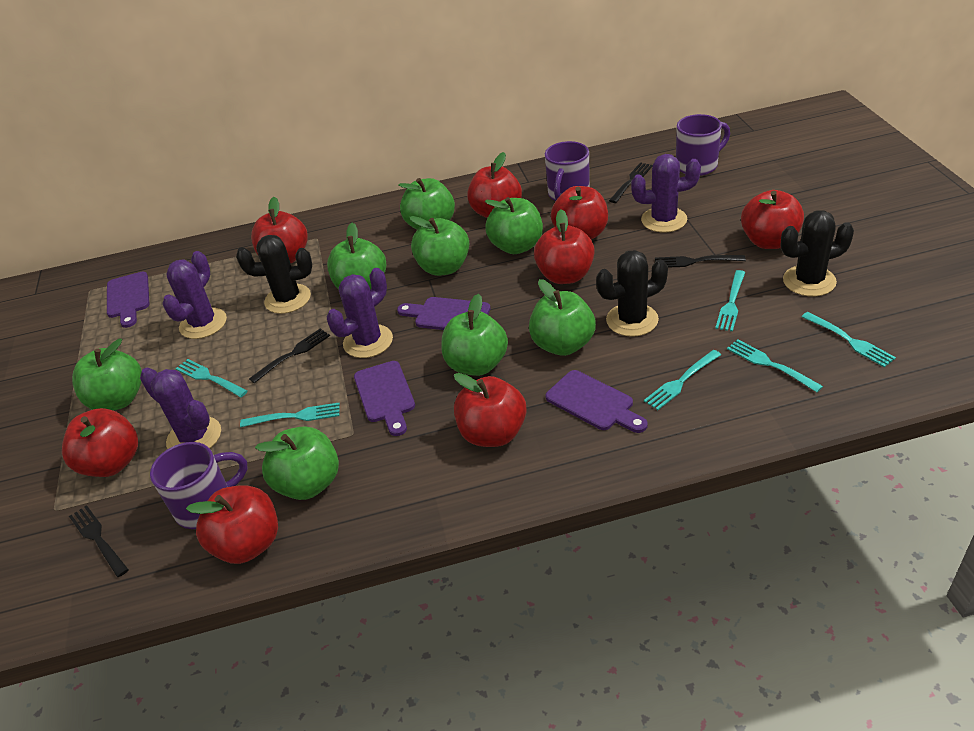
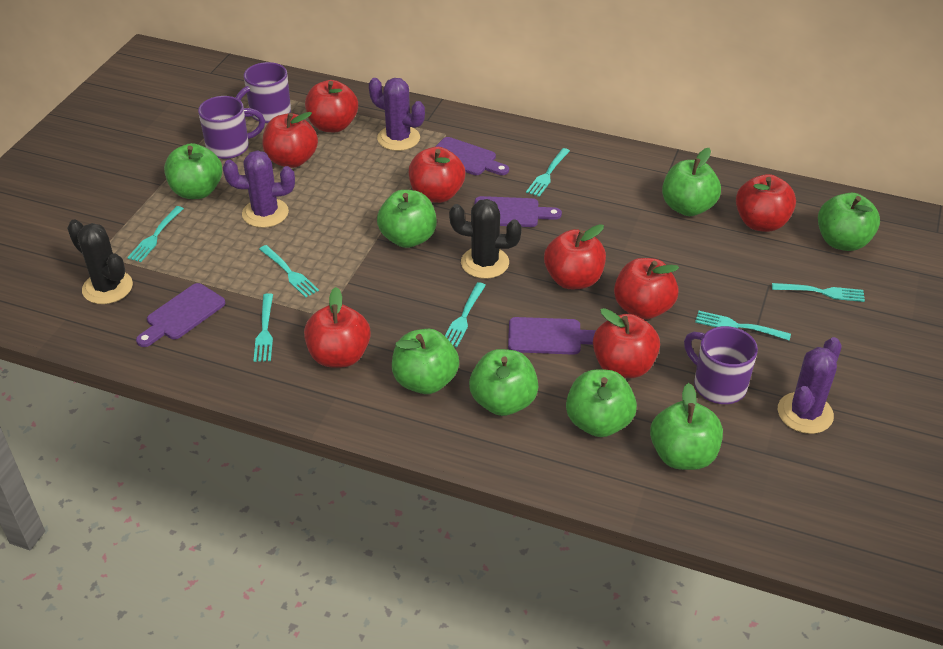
black cactus: 3 -> 2
black fork: 4 -> 0
purple cactus: 4 -> 3
turquoise fork: 6 -> 7

